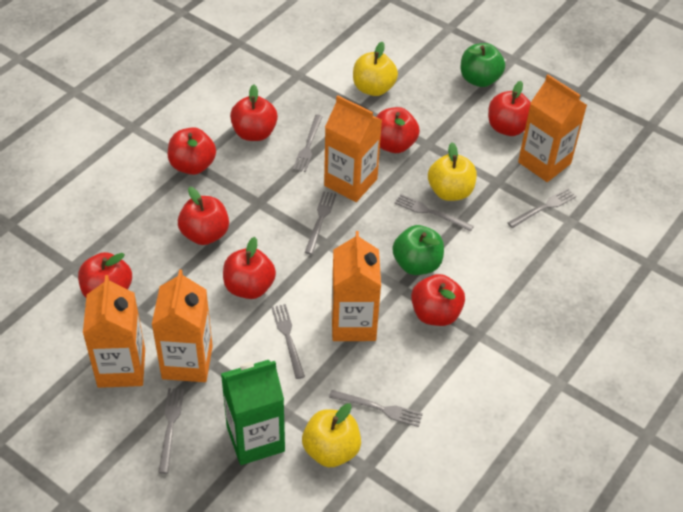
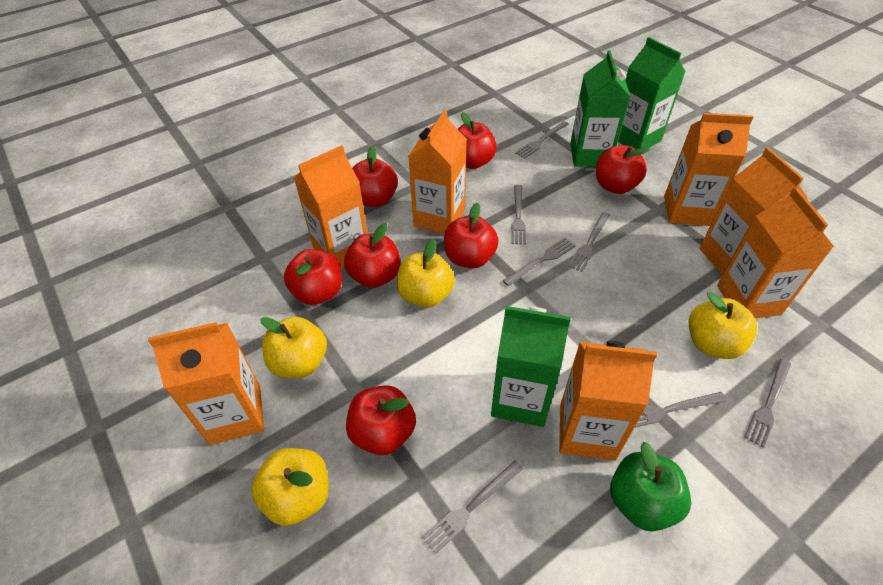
green apple: 2 -> 1
green carton: 1 -> 3
orange carton: 5 -> 7
red apple: 8 -> 7
yellow apple: 3 -> 4

